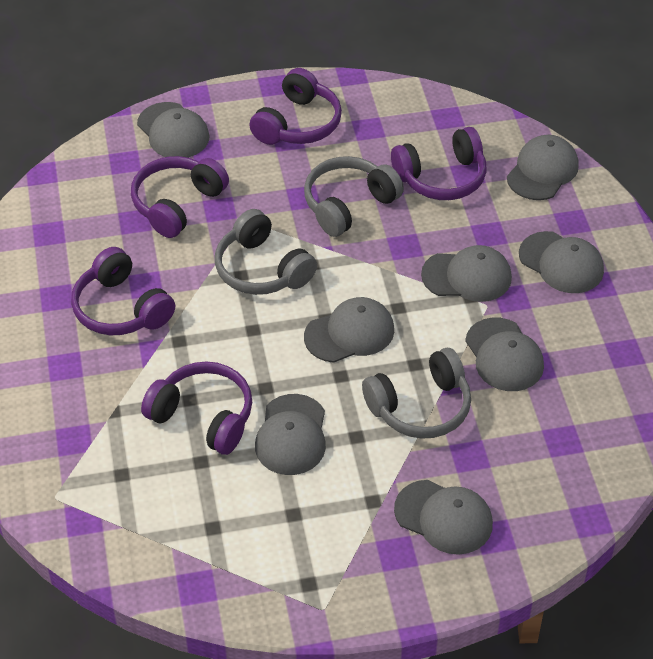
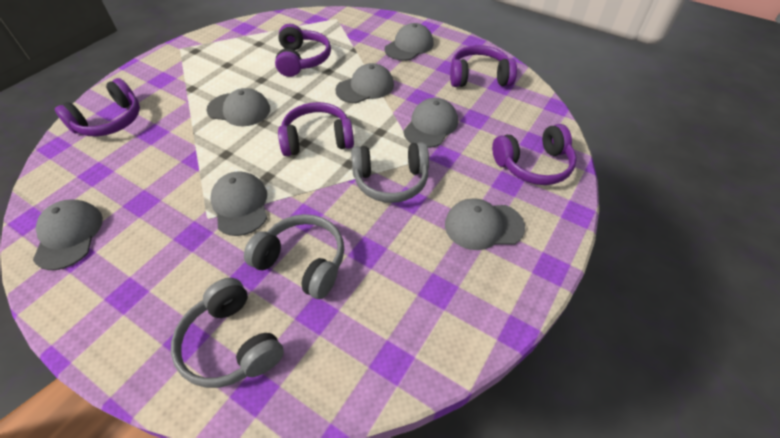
grey cap: 8 -> 7

